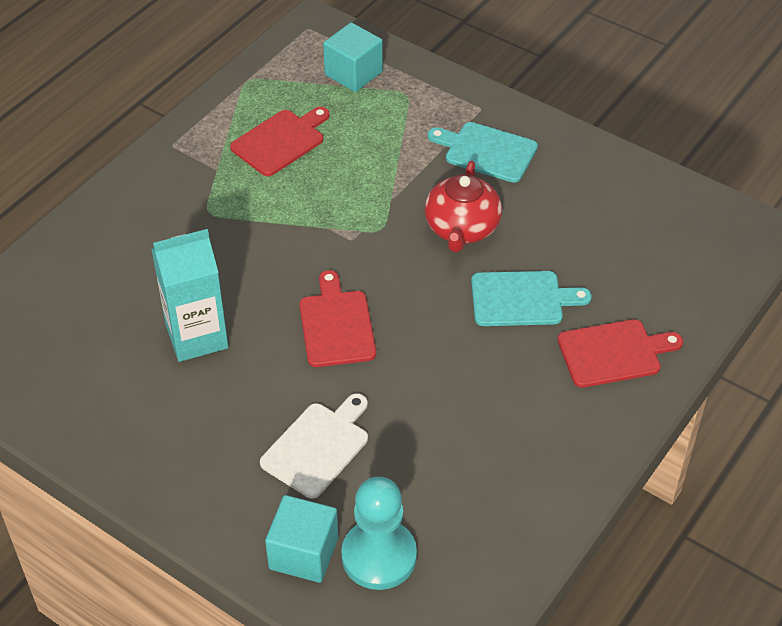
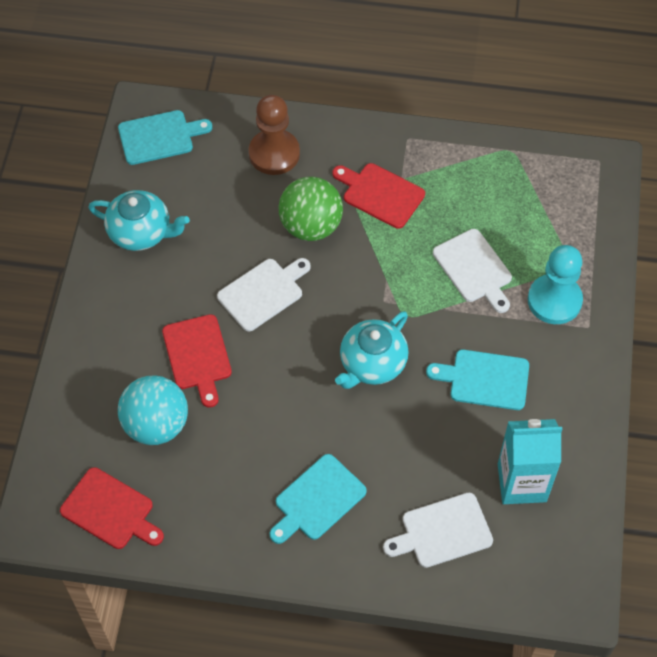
brown pawn: 0 -> 1
green ball: 0 -> 1
red teapot: 1 -> 0
turquoise ball: 0 -> 1
turquoise cube: 2 -> 0
turquoise cutting board: 2 -> 3
turquoise teapot: 0 -> 2
white cutting board: 1 -> 3

